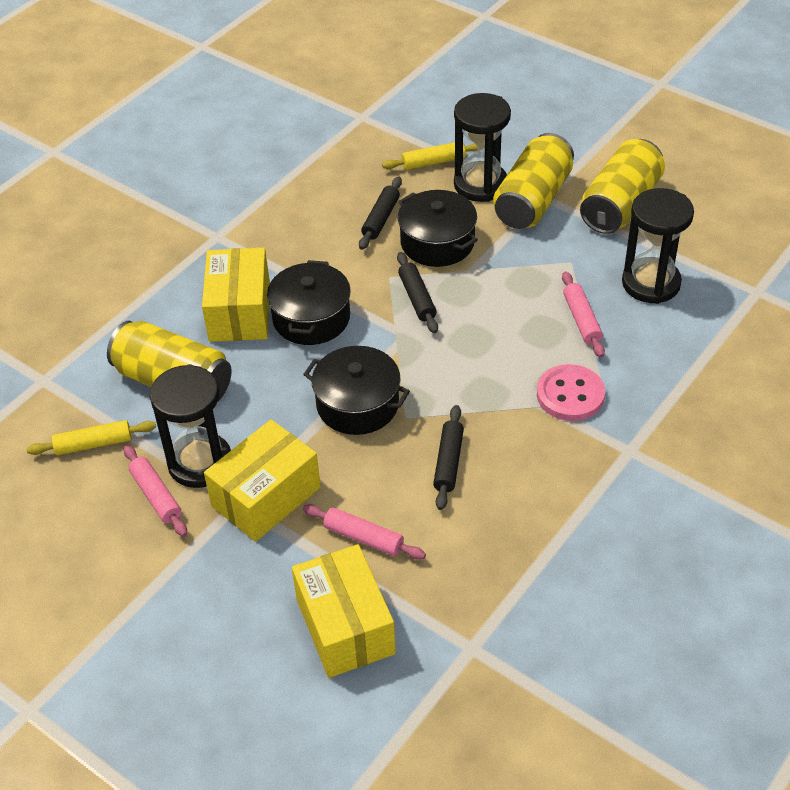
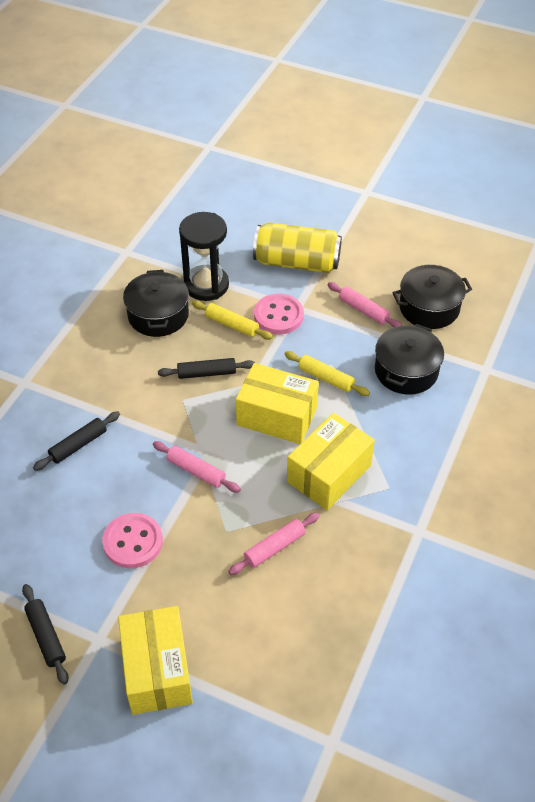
black hourglass: 3 -> 1
pink button: 1 -> 2
yellow can: 3 -> 1

